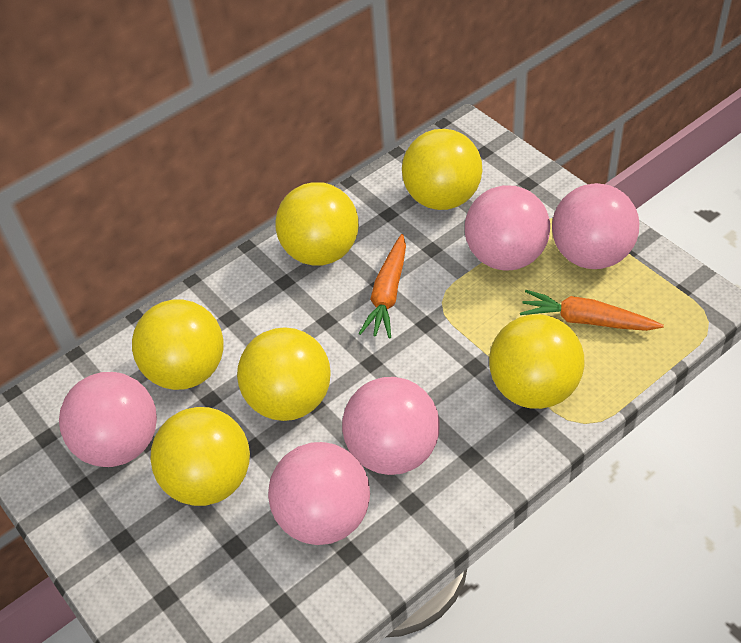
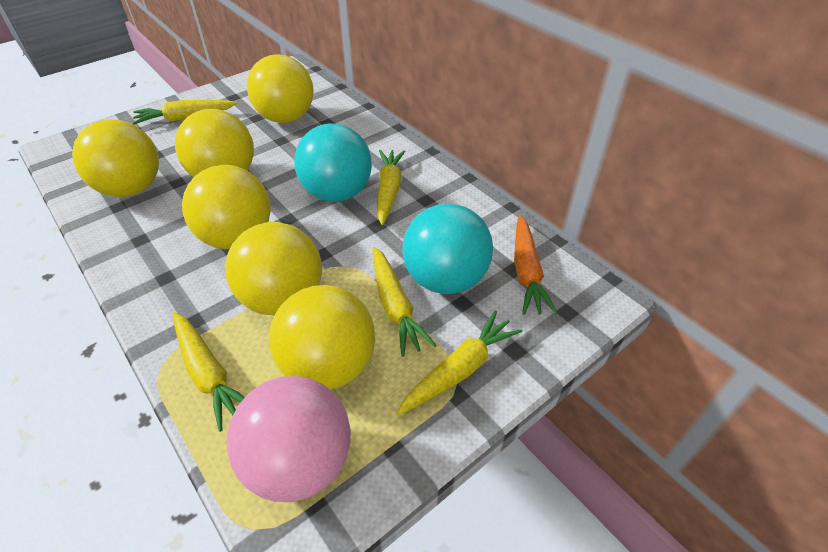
orange carrot: 2 -> 1
pink ball: 5 -> 1
turquoise ball: 0 -> 2
yellow carrot: 0 -> 5

